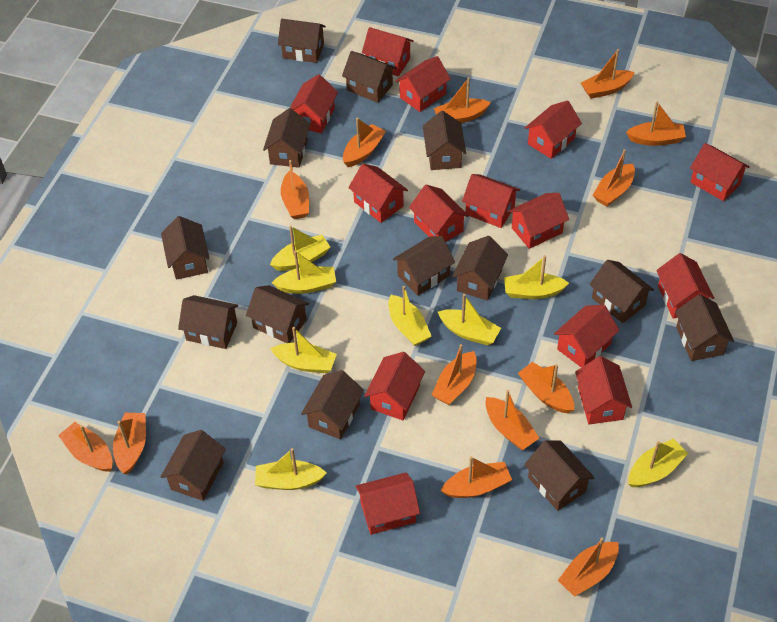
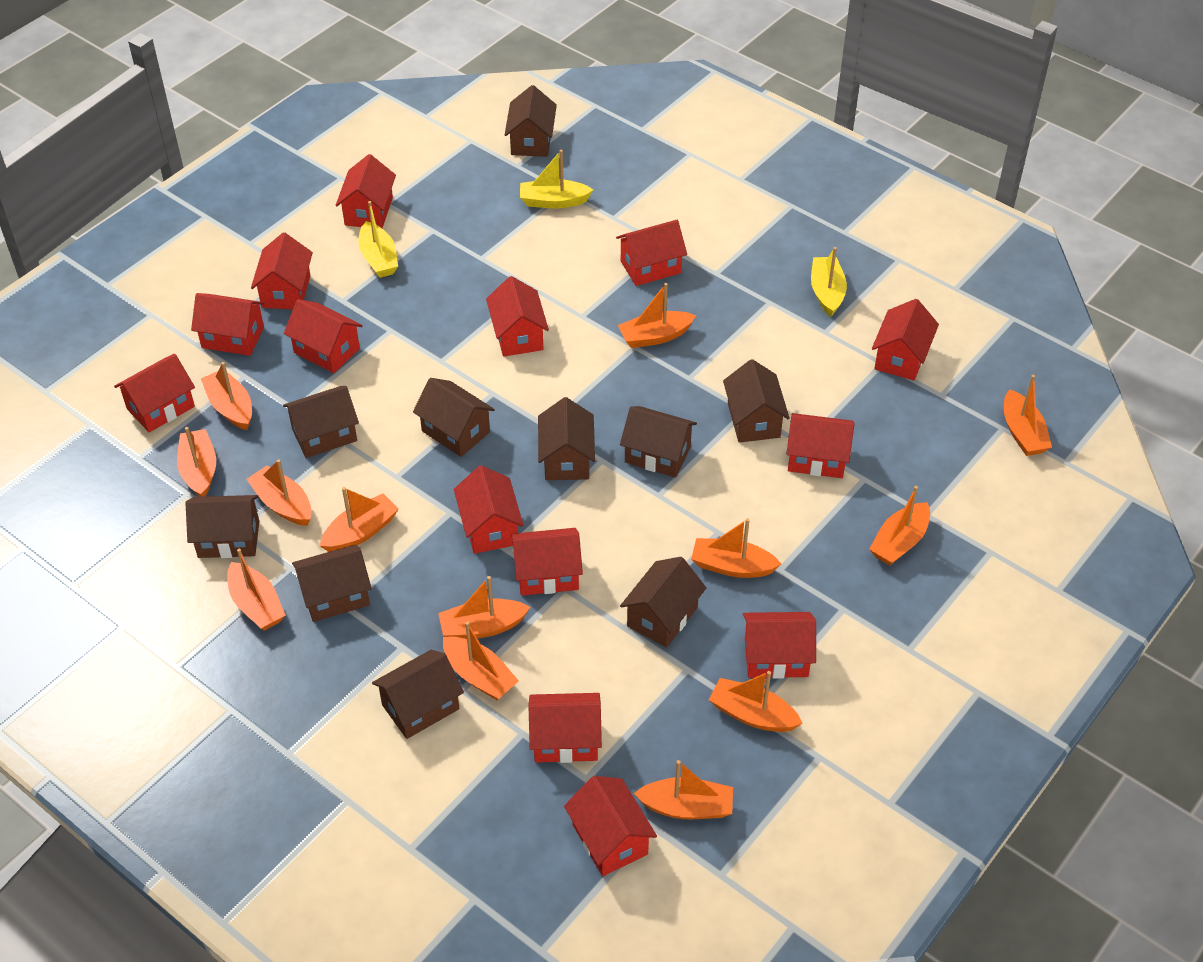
brown house: 14 -> 10
yellow boat: 8 -> 3

